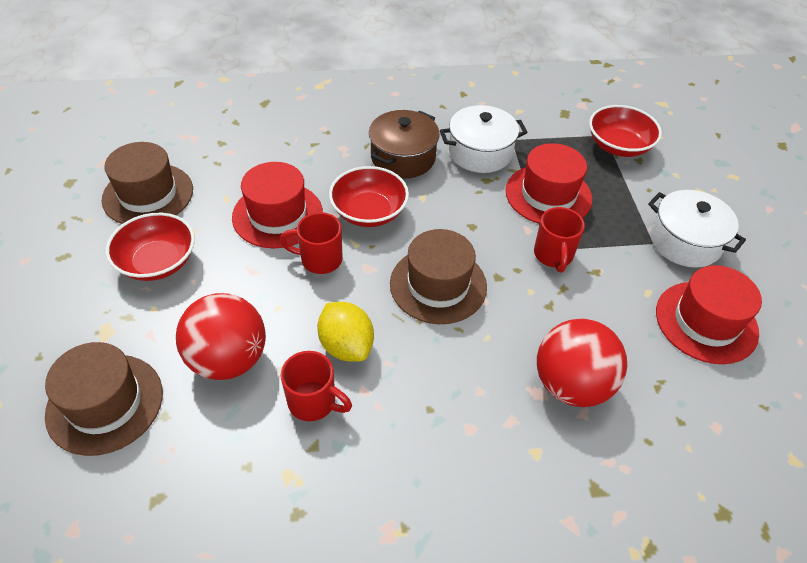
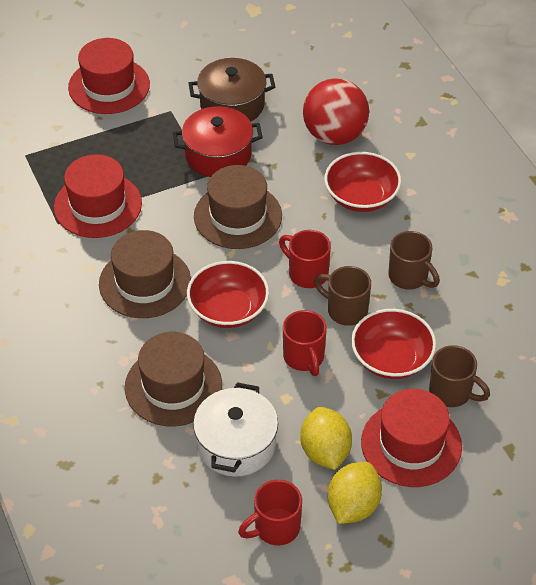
brown mug: 0 -> 3
red ball: 2 -> 1
red pot: 0 -> 1
white pot: 2 -> 1
yellow lemon: 1 -> 2

